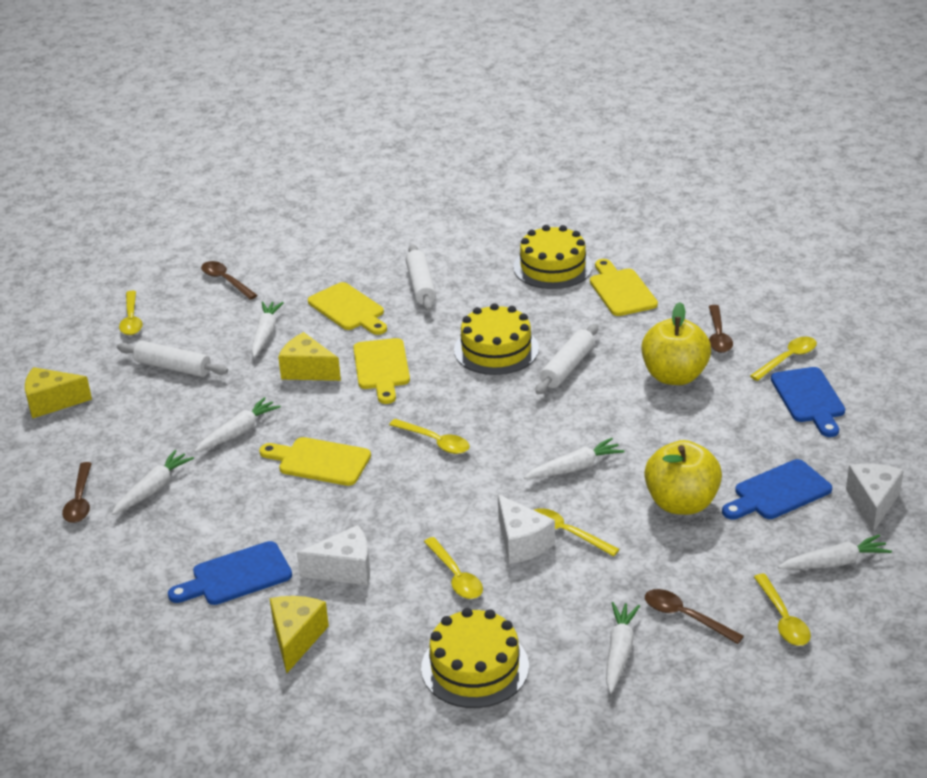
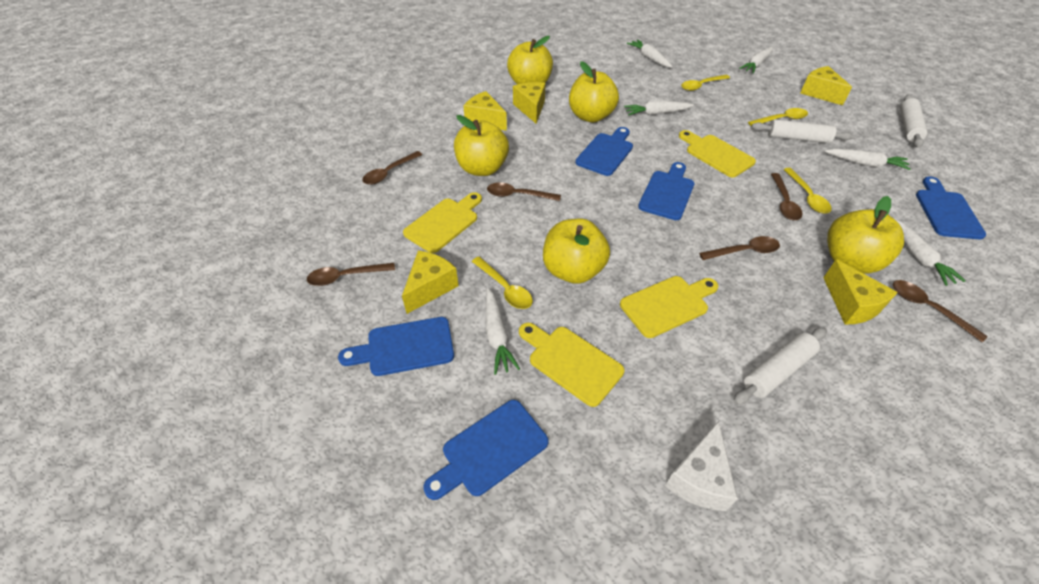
blue cutting board: 3 -> 5
brown spoon: 4 -> 6
white cheese: 3 -> 1
yellow apple: 2 -> 5
yellow cake: 3 -> 0
yellow cheese: 3 -> 5
yellow spoon: 6 -> 4

